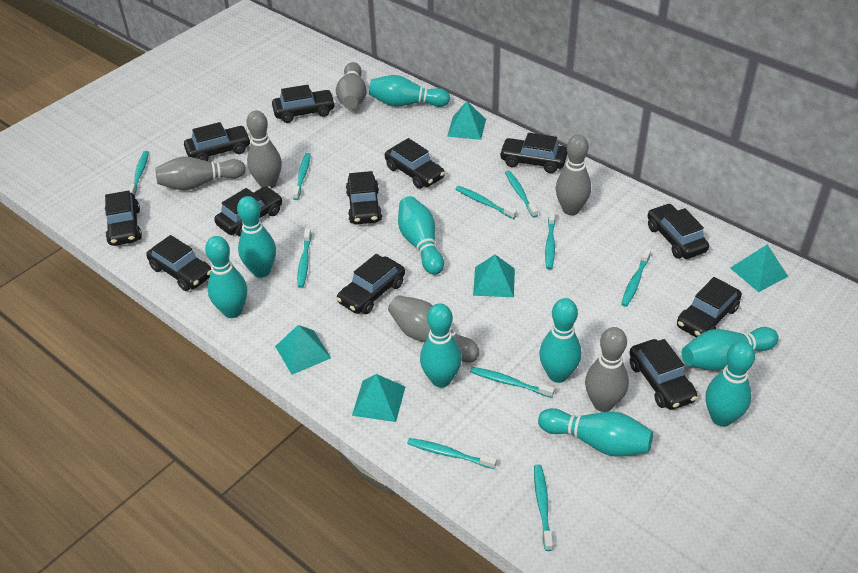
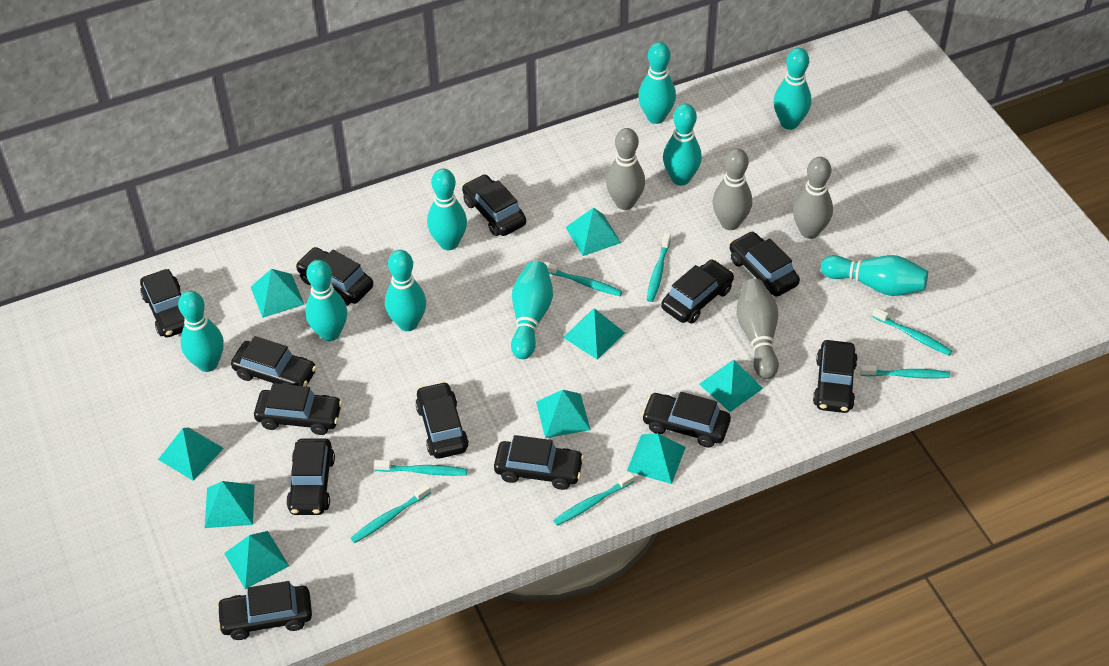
black car: 12 -> 13
grey bowling pin: 6 -> 4
turquoise pyramid: 5 -> 9
turquoise toothbrush: 10 -> 7

